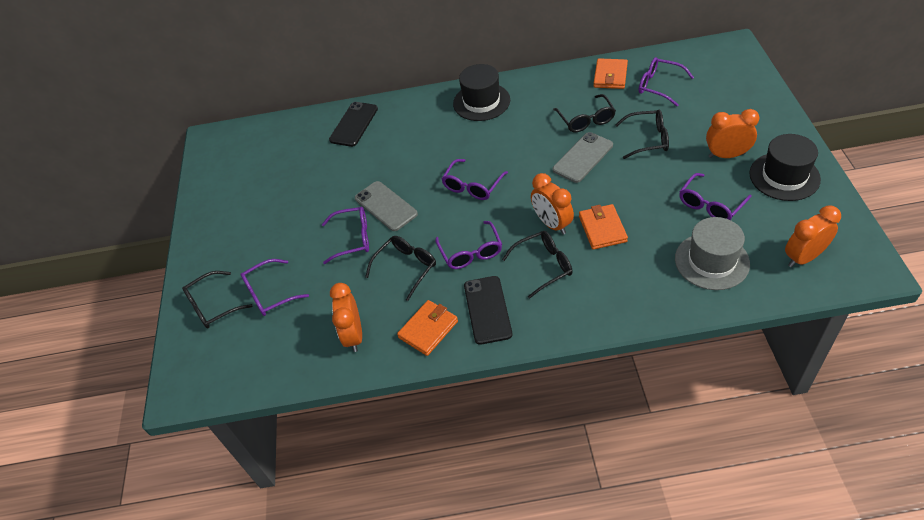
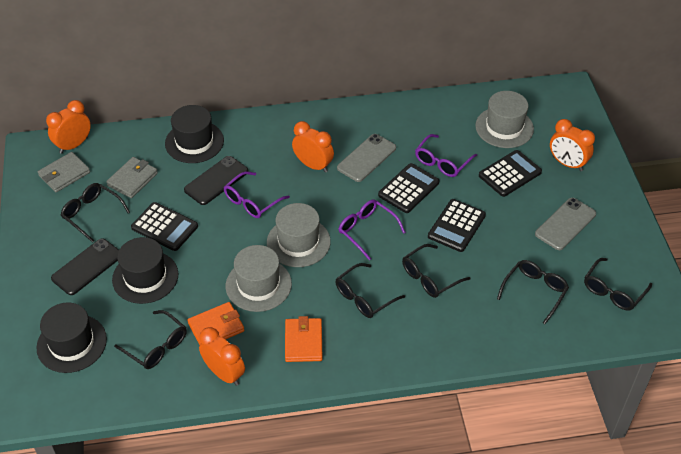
black calculator: 0 -> 4
black glasses: 5 -> 6
black hat: 2 -> 3
grey hat: 1 -> 3
grey wallet: 0 -> 2
orange wallet: 3 -> 2
purple glasses: 6 -> 3

